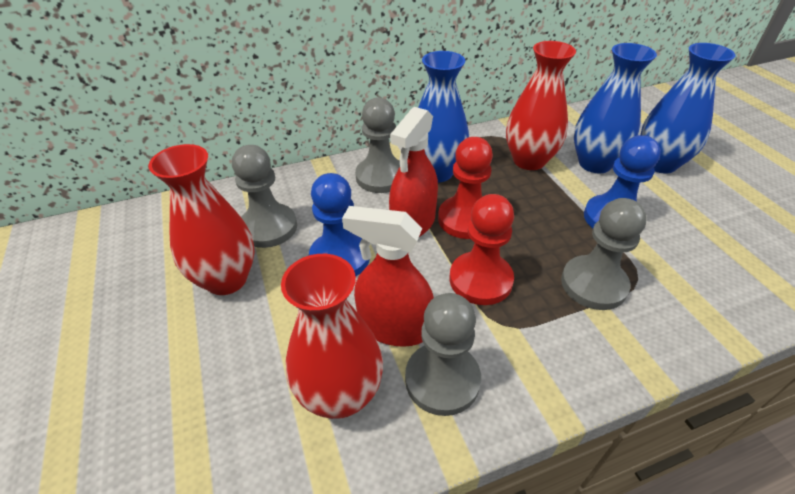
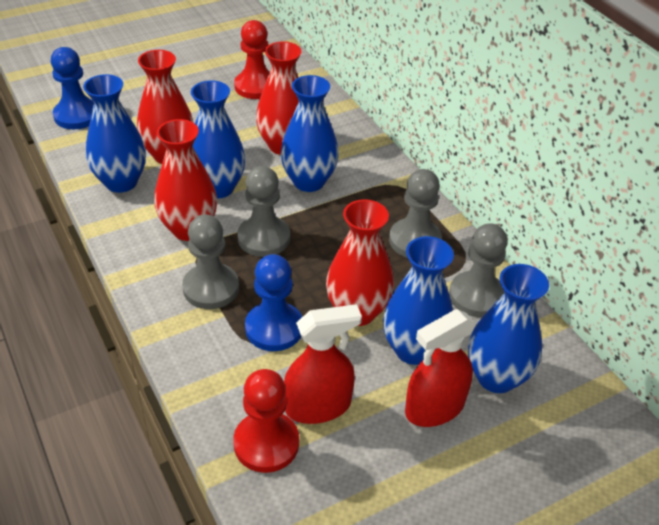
blue vase: 3 -> 5
red vase: 3 -> 4

